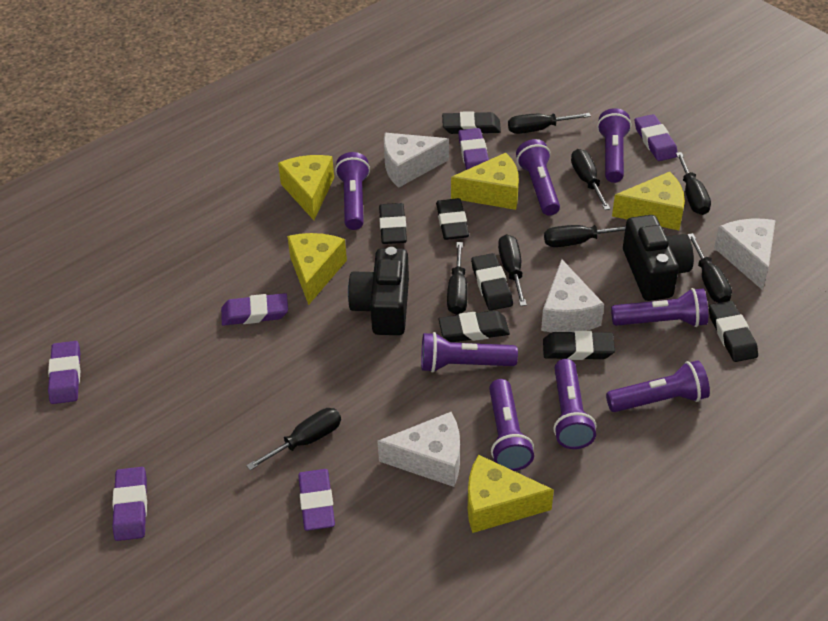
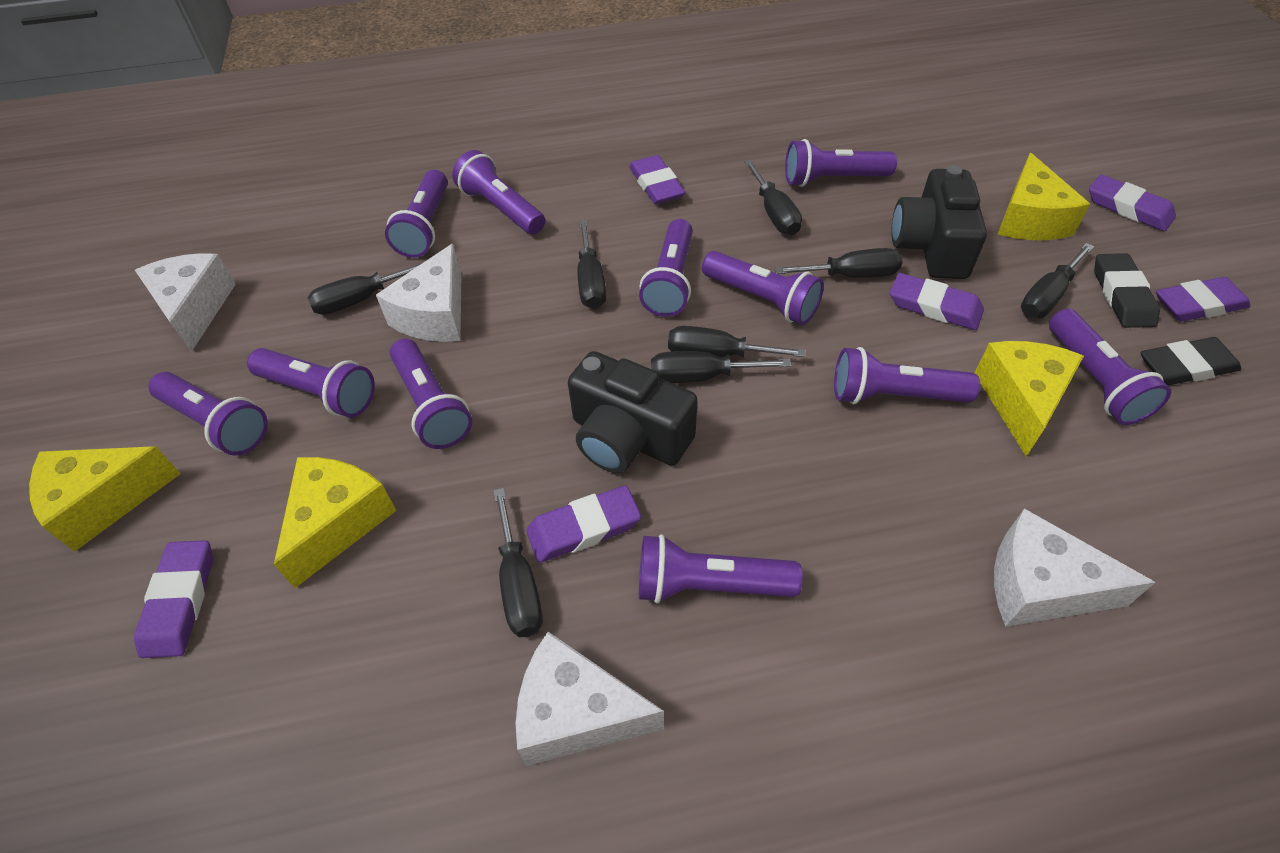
black eraser: 7 -> 2
purple flashlight: 8 -> 11
yellow cheese: 5 -> 4

